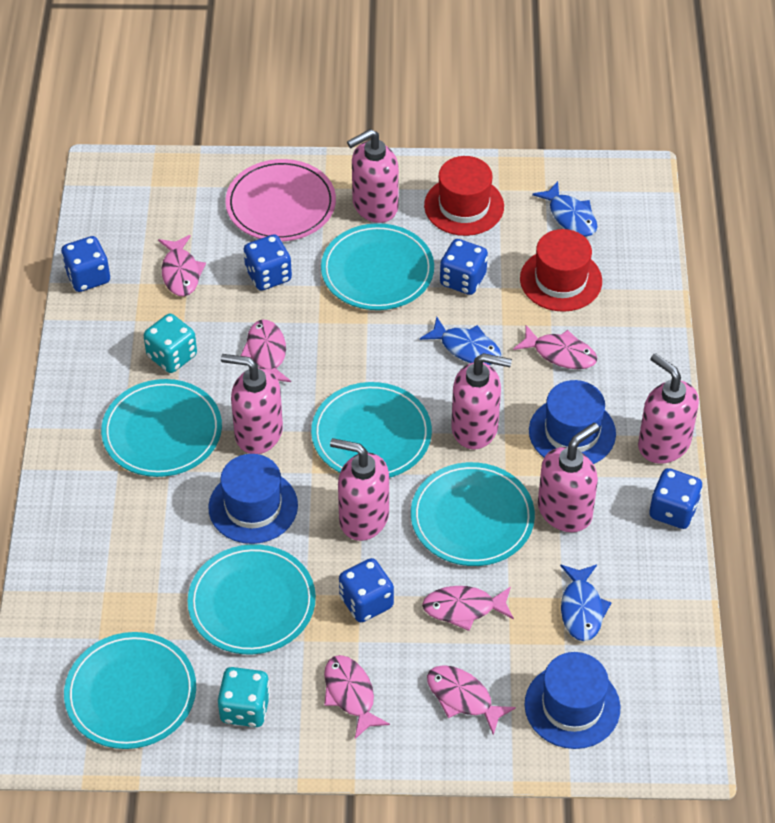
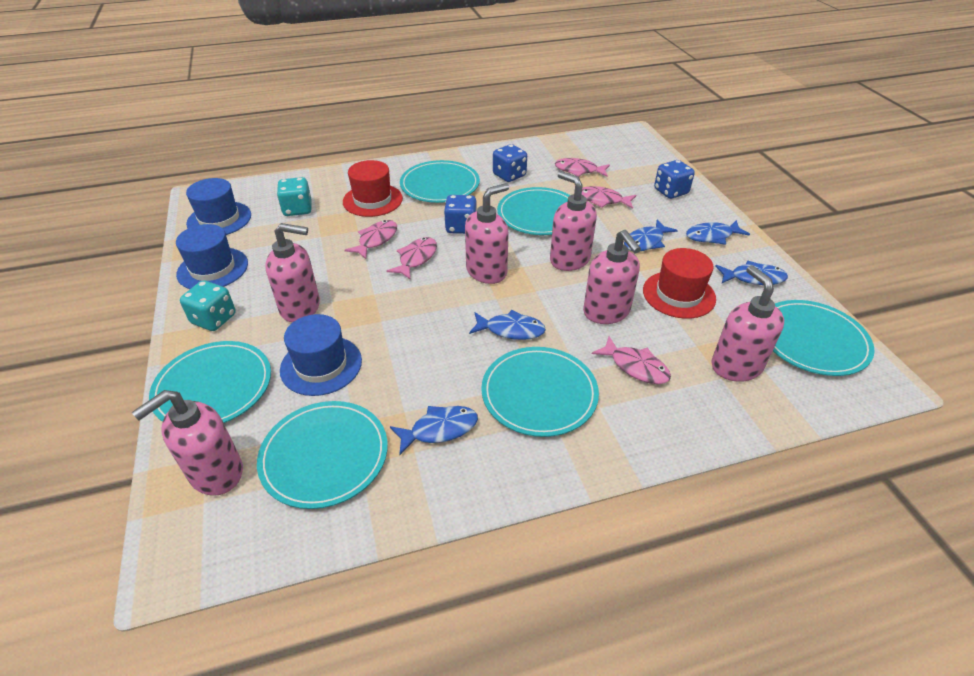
blue dice: 5 -> 3
blue fish: 3 -> 5
pink fish: 6 -> 5
pink plate: 1 -> 0

